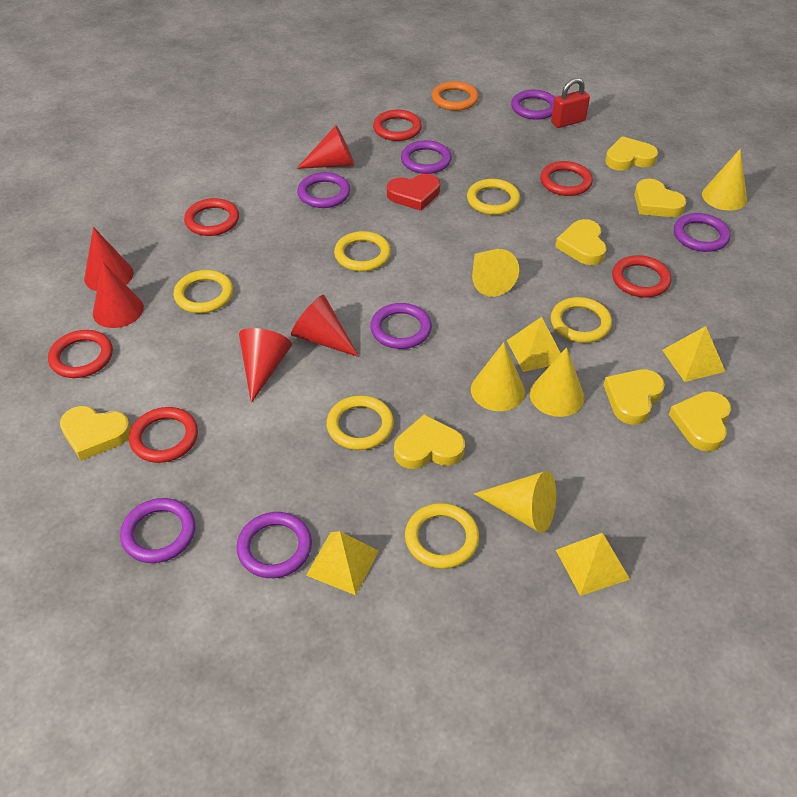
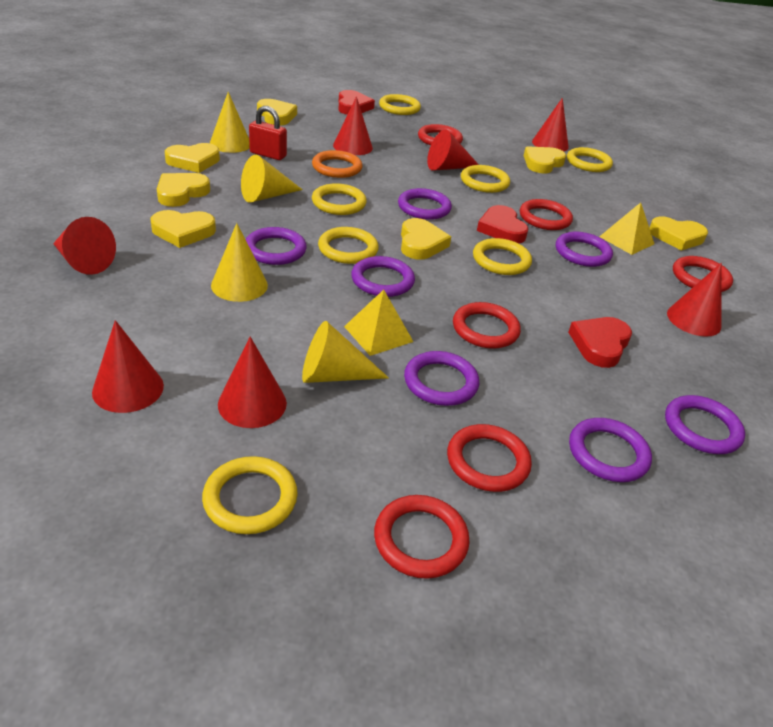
red cone: 5 -> 7
red heart: 1 -> 3
yellow cone: 5 -> 4
yellow pyramid: 4 -> 2
yellow ring: 6 -> 7

